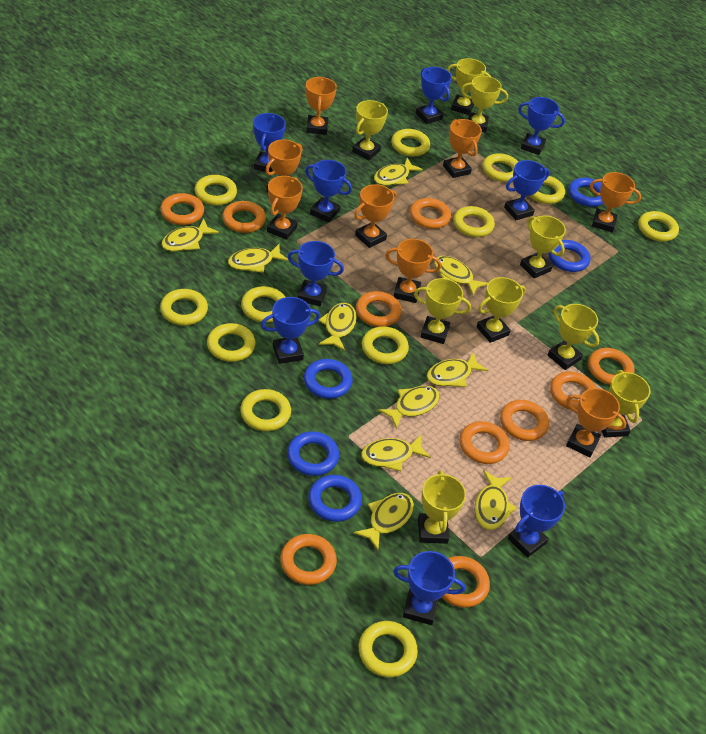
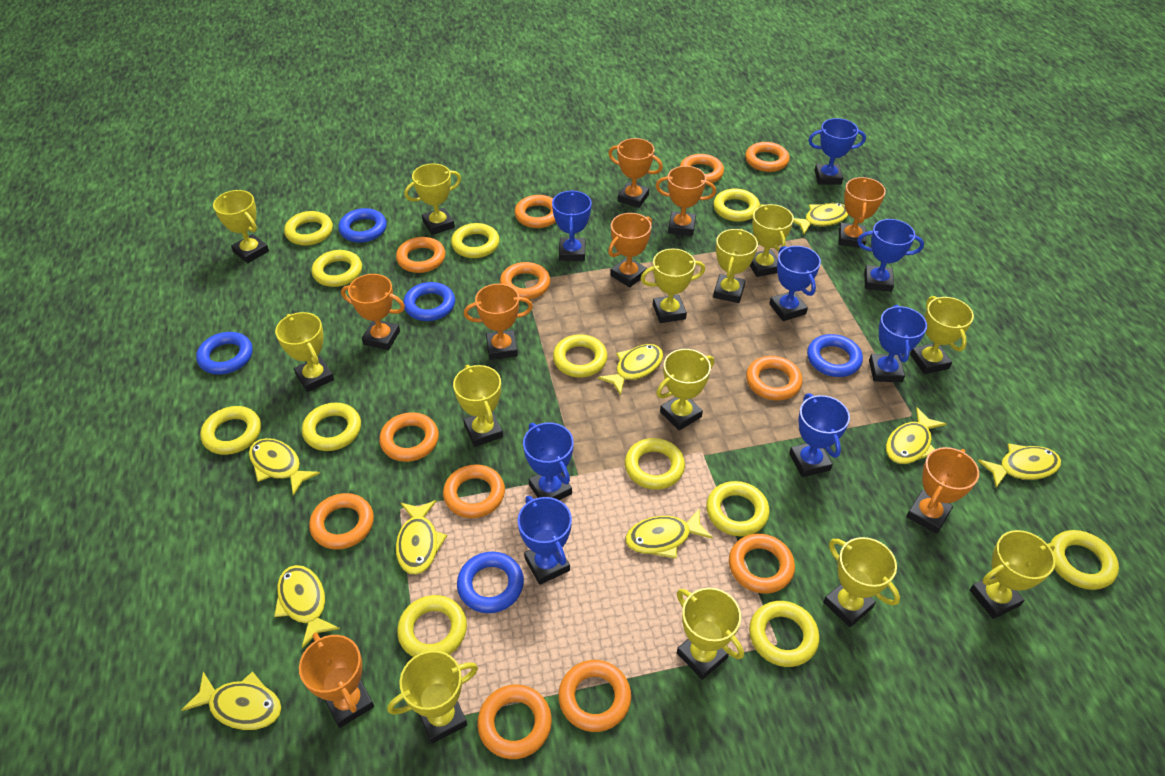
blue trophy: 9 -> 8
orange ring: 10 -> 12
yellow fish: 10 -> 9
yellow trophy: 9 -> 13

